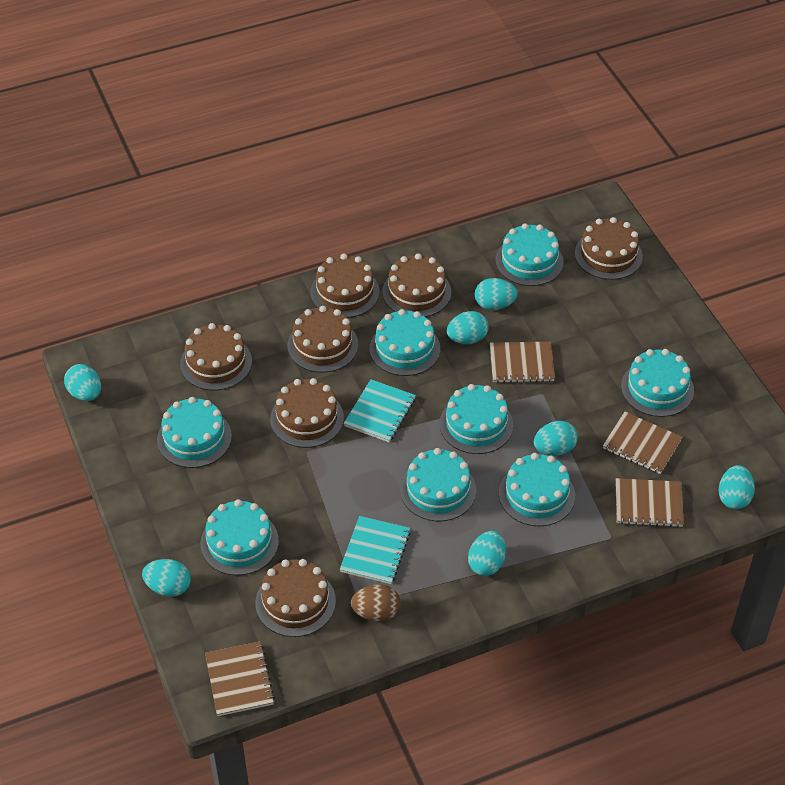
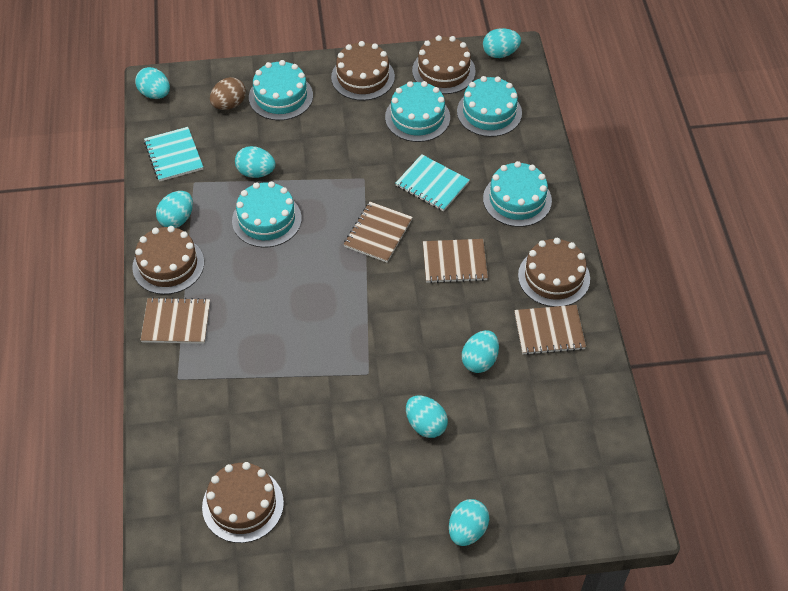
brown cake: 7 -> 5
turquoise cake: 8 -> 5

